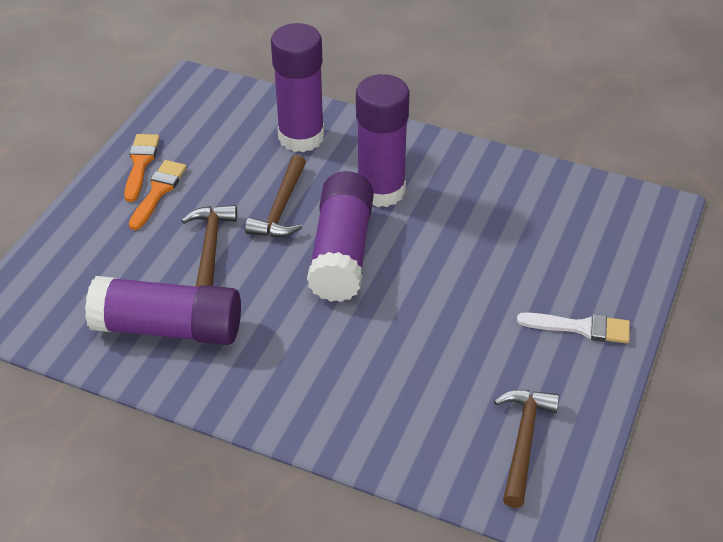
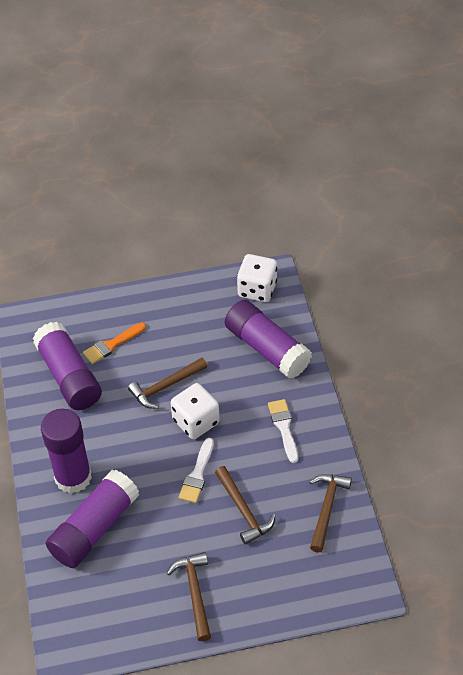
brown hammer: 3 -> 4
orange brush: 2 -> 1
white brush: 1 -> 2
white dice: 0 -> 2

